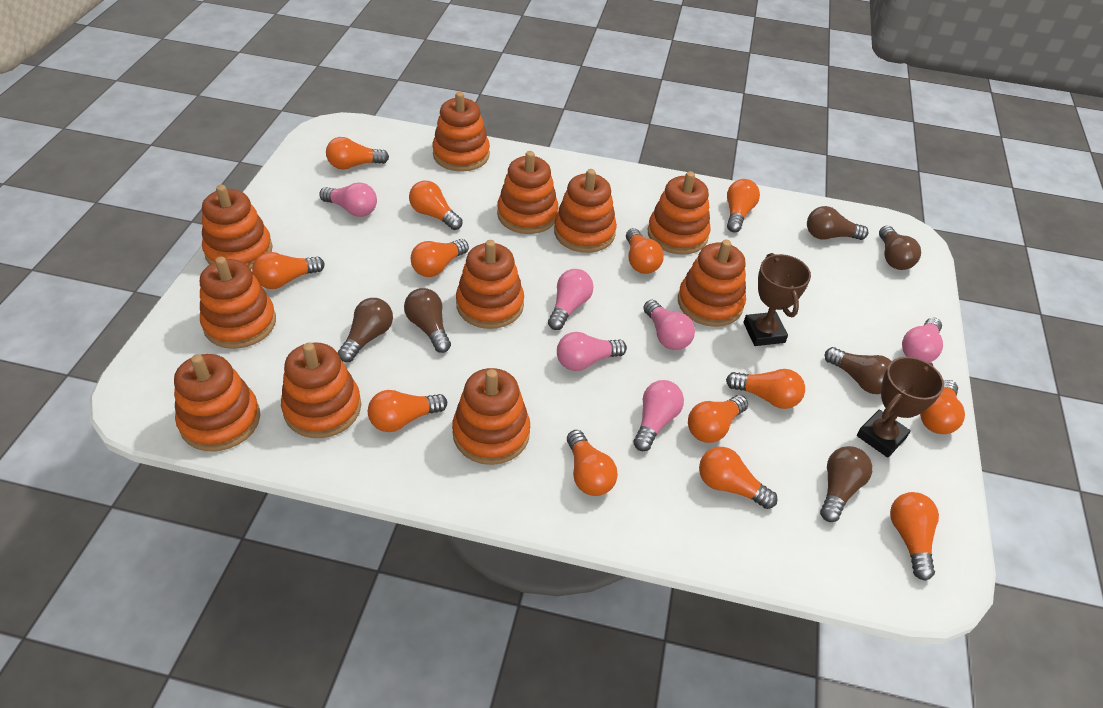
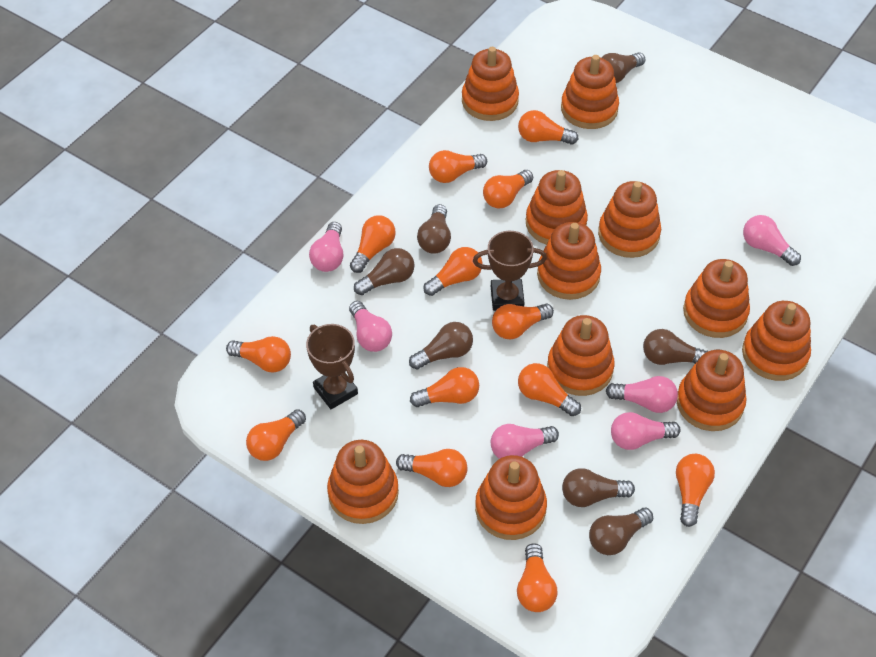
brown light bulb: 6 -> 7

